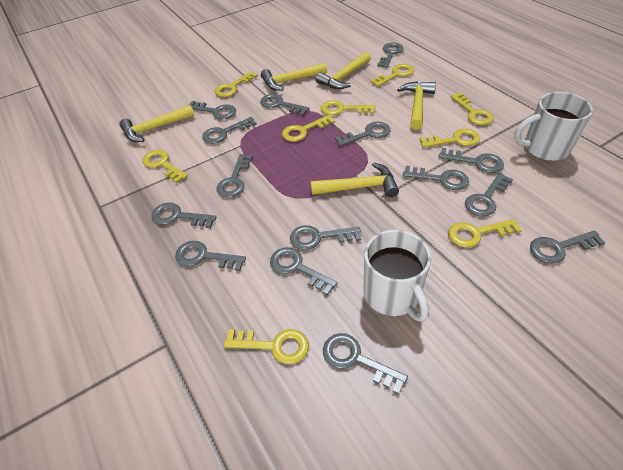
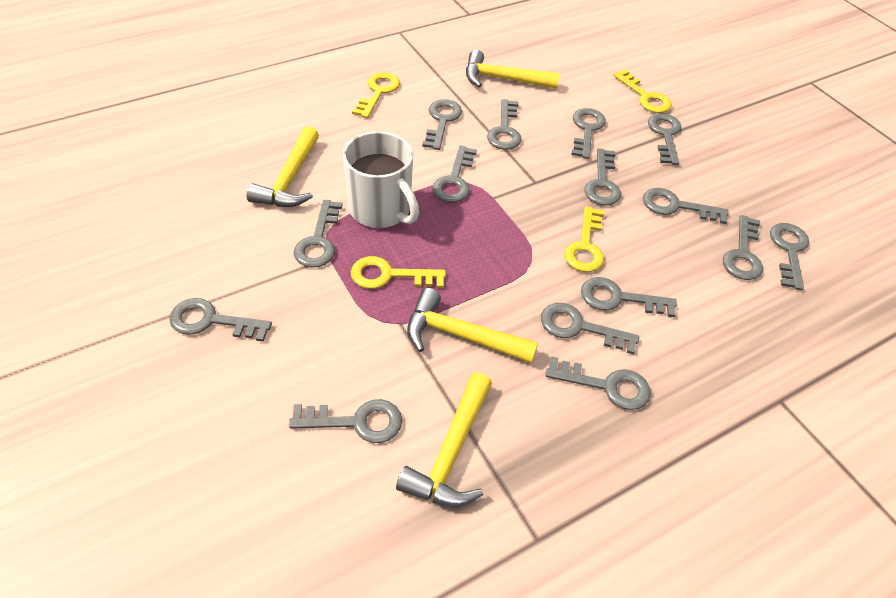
white mug: 2 -> 1
yellow hammer: 5 -> 4
yellow key: 9 -> 4

